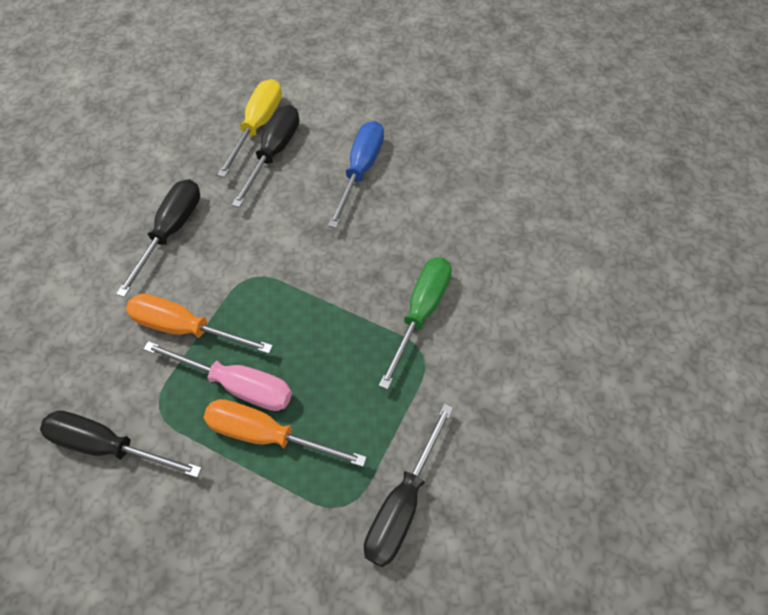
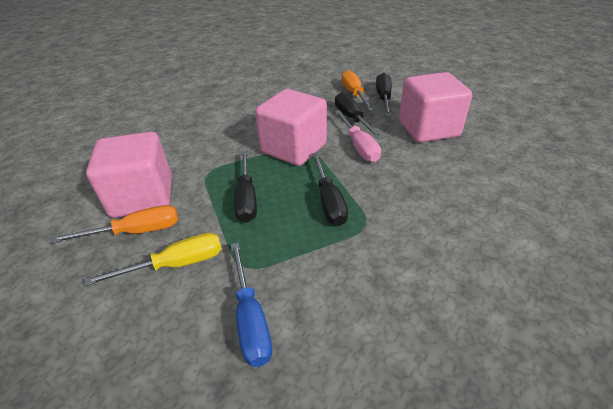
green screwdriver: 1 -> 0
pink cube: 0 -> 3

